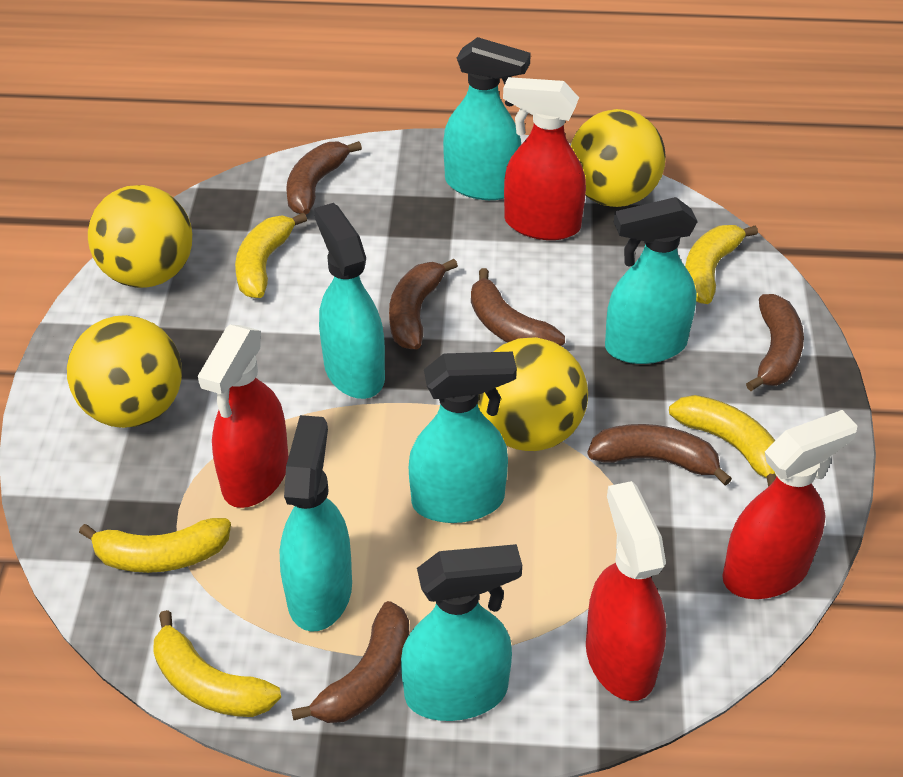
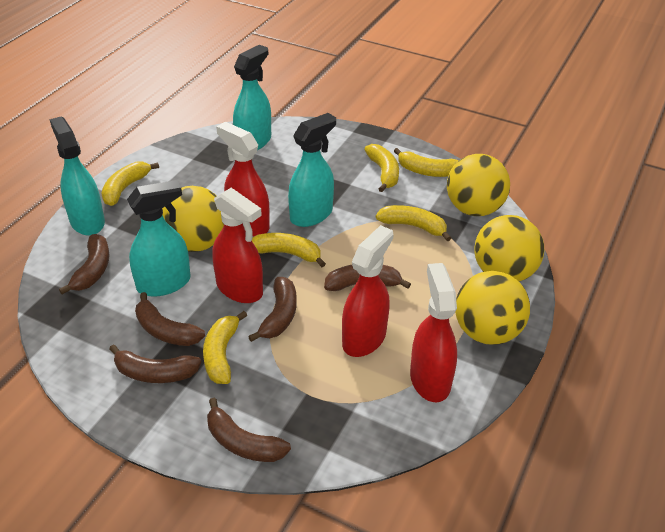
turquoise spray bottle: 6 -> 4
yellow banana: 5 -> 6

